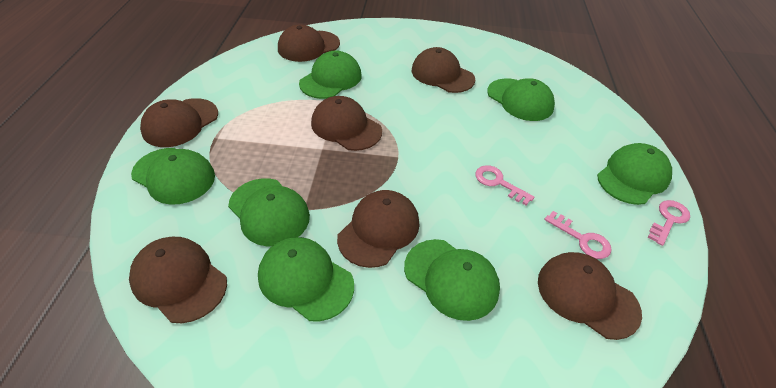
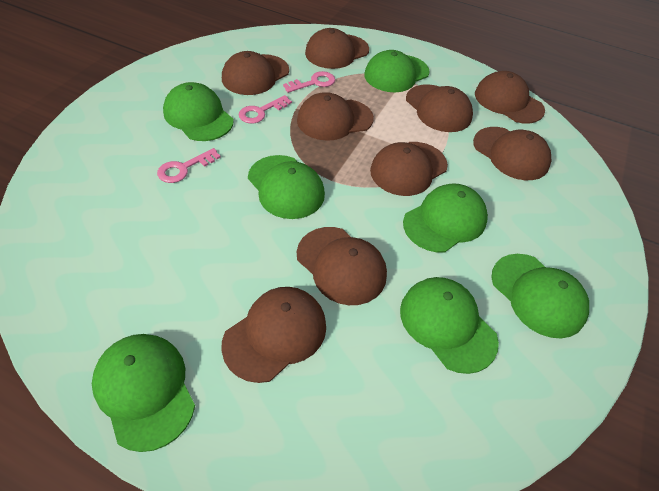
brown cap: 7 -> 9

